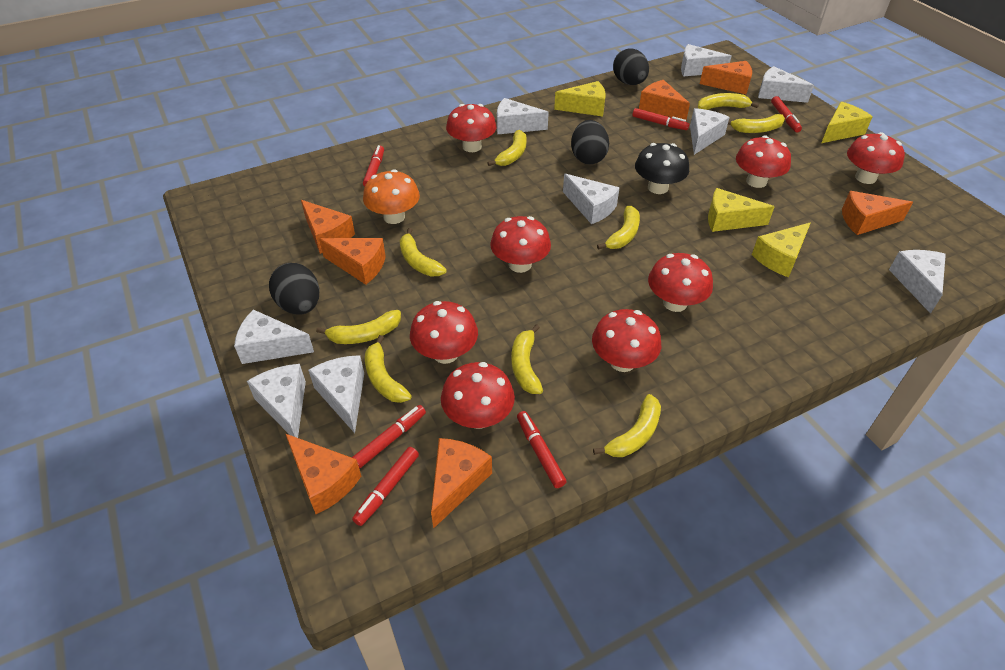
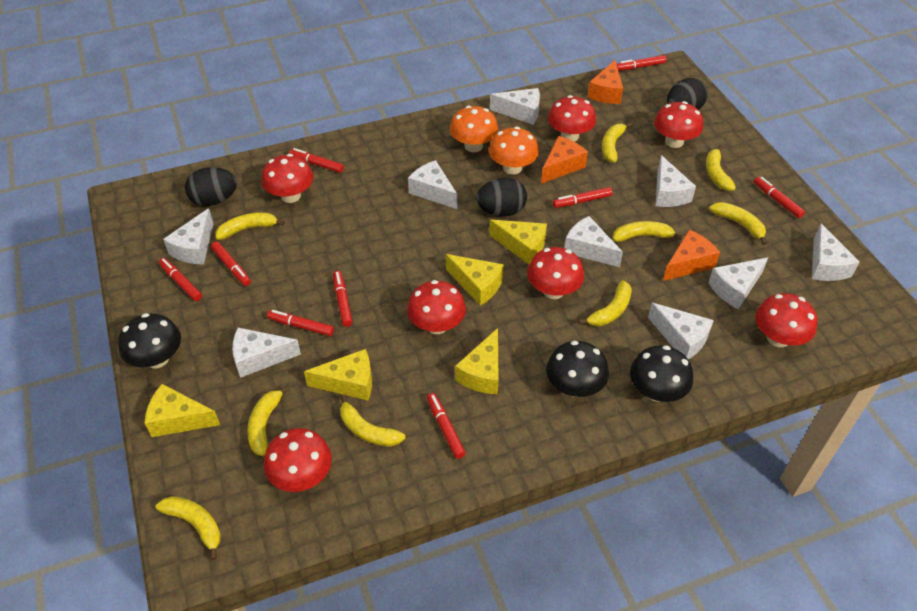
black mushroom: 1 -> 3
orange cheese: 7 -> 3
orange mushroom: 1 -> 2
red marker: 6 -> 9
red mushroom: 8 -> 7
yellow cheese: 4 -> 5

